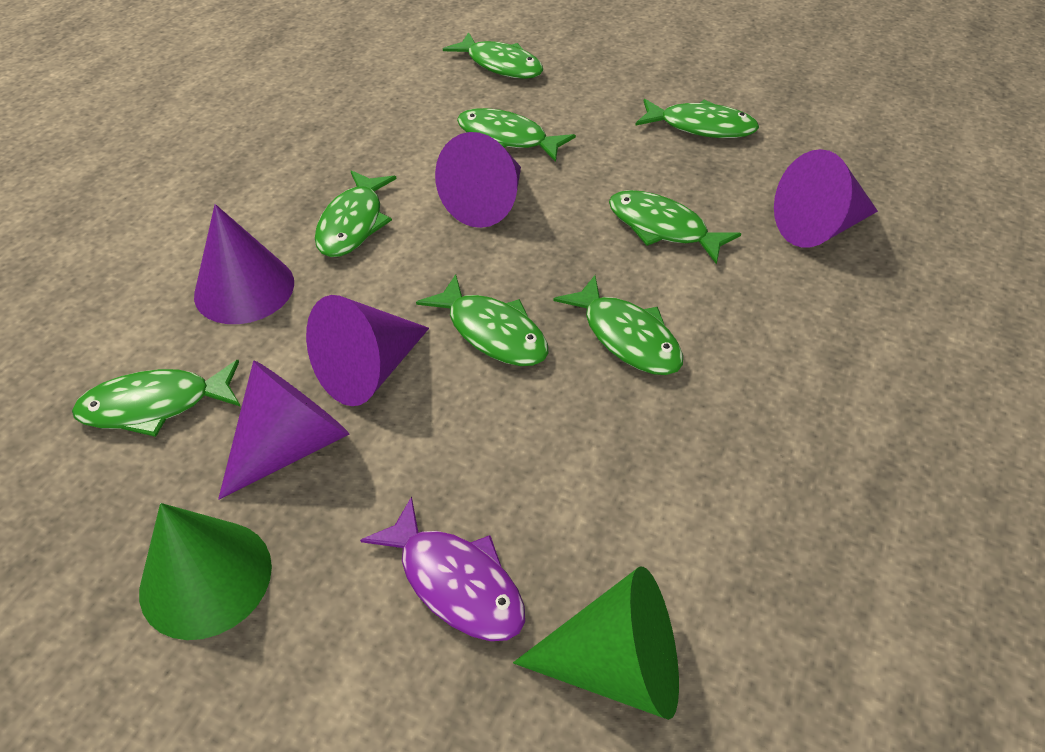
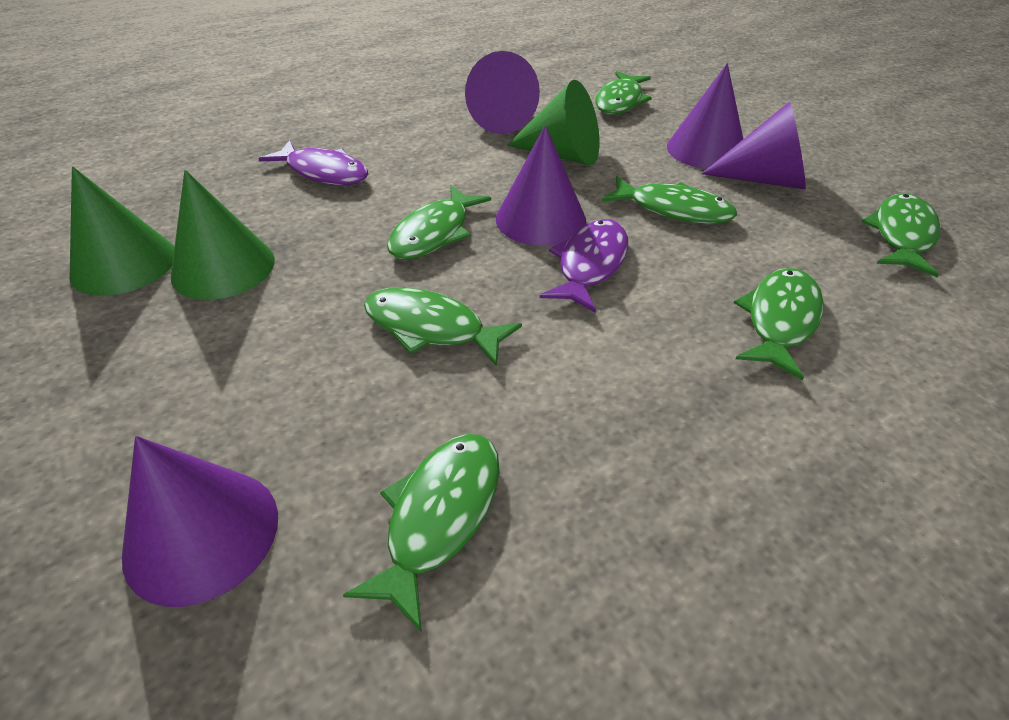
green cone: 2 -> 3
green fish: 8 -> 7
purple fish: 1 -> 2

